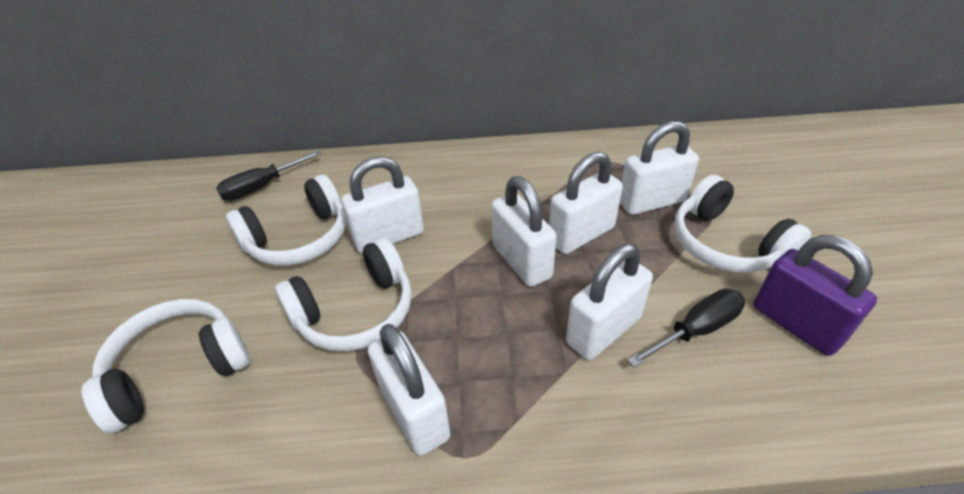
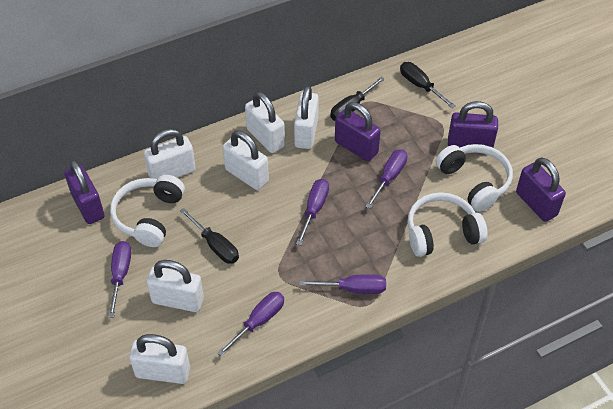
black screwdriver: 2 -> 3
purple padlock: 1 -> 4
purple screwdriver: 0 -> 5
white headphones: 4 -> 3

